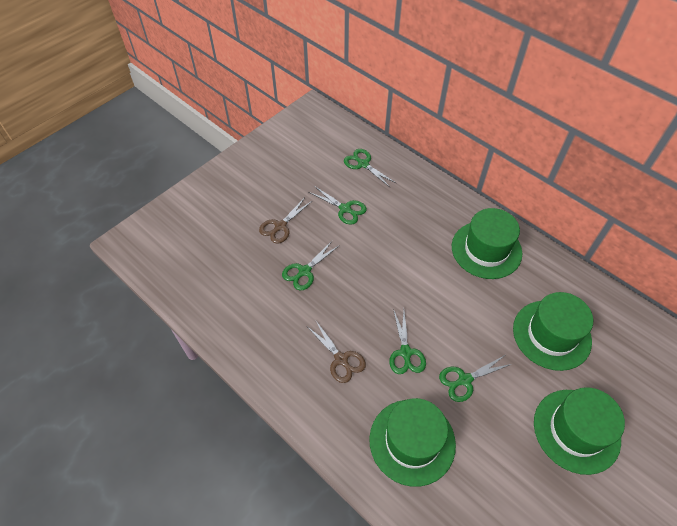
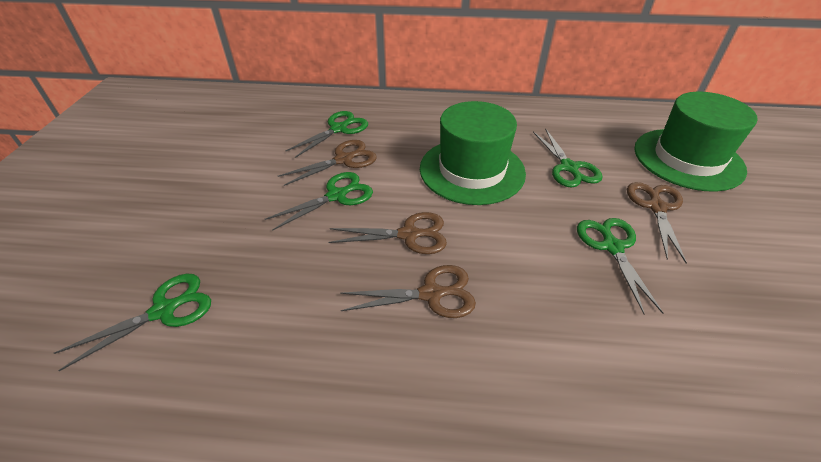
brown scissors: 2 -> 4
green hat: 4 -> 2

